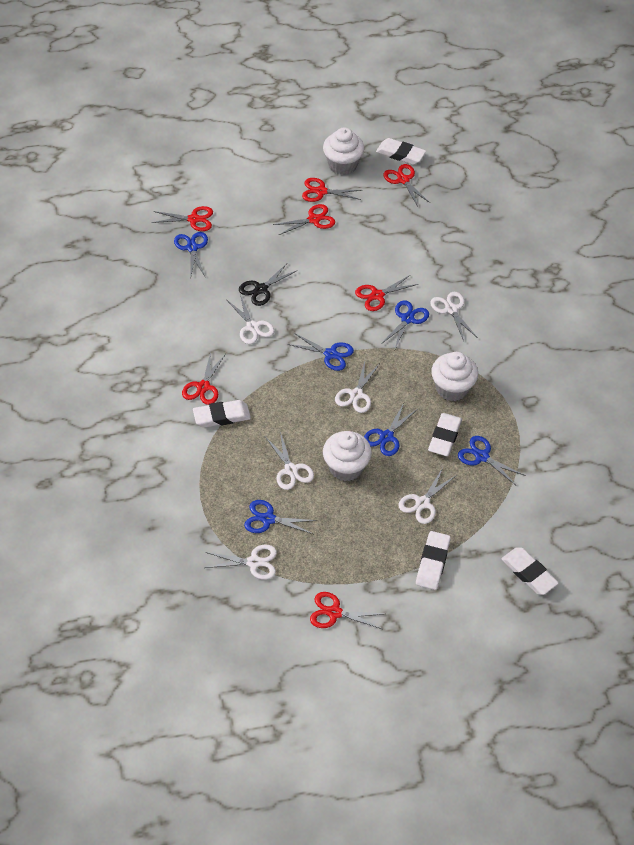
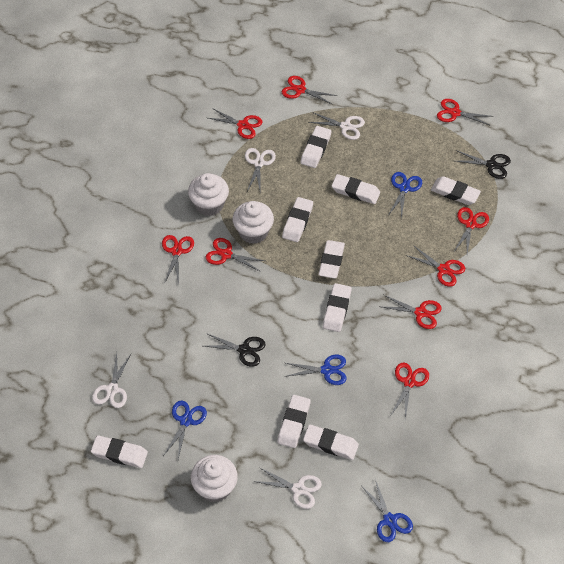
black scissors: 1 -> 2
blue scissors: 6 -> 4
red scissors: 7 -> 9
white eraser: 5 -> 9
white scissors: 6 -> 4

